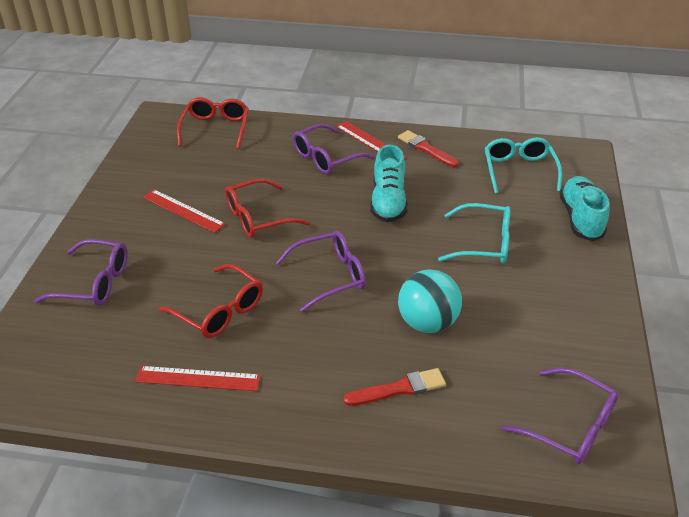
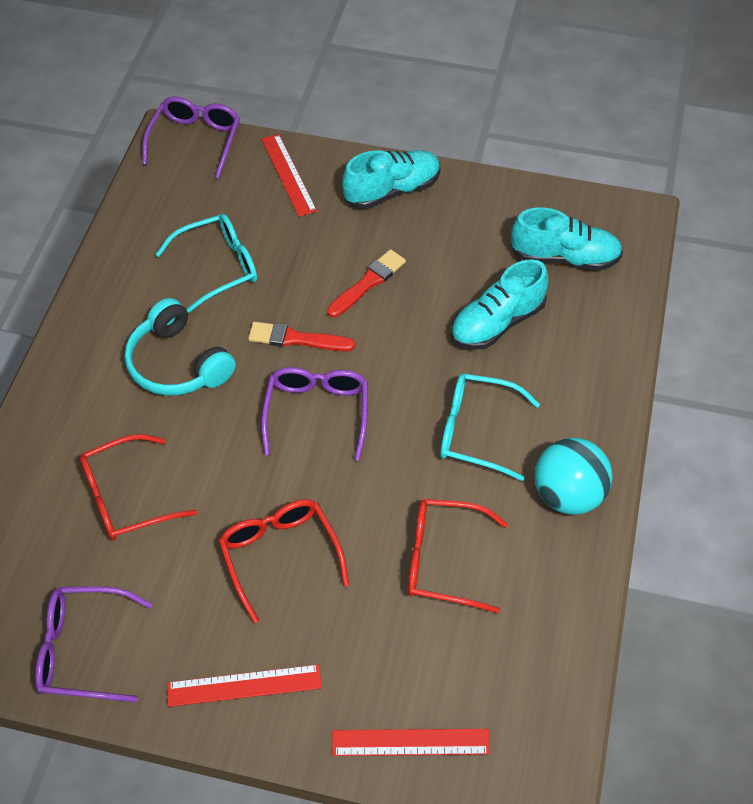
purple glasses: 4 -> 3
turquoise headphones: 0 -> 1
turquoise shoe: 2 -> 3

